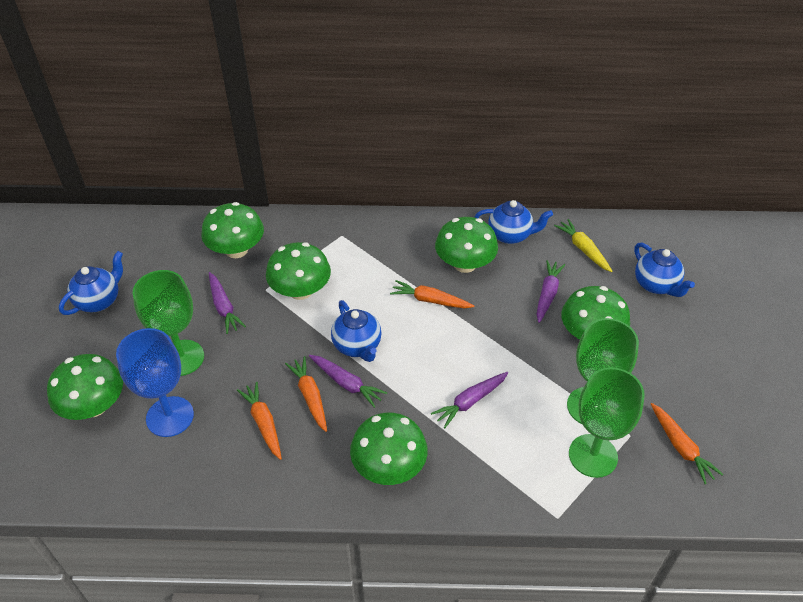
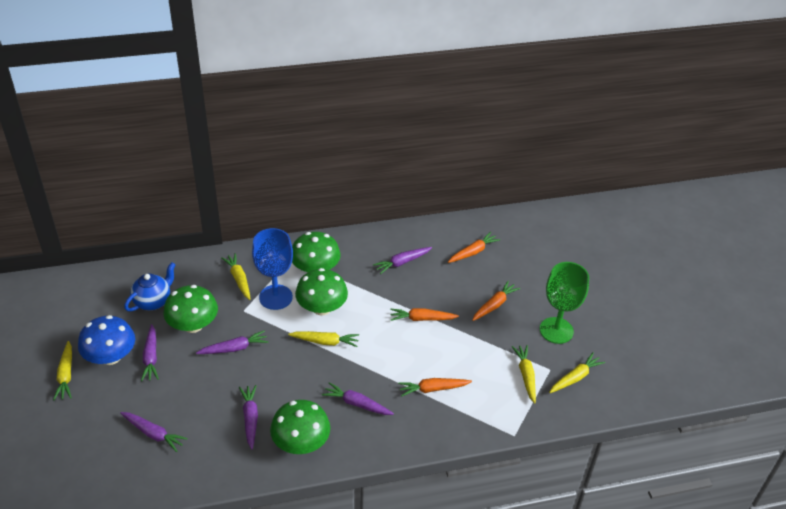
blue mushroom: 0 -> 1
blue teapot: 4 -> 1
green goblet: 3 -> 1
green mushroom: 6 -> 4
purple carrot: 4 -> 6
yellow carrot: 1 -> 5

